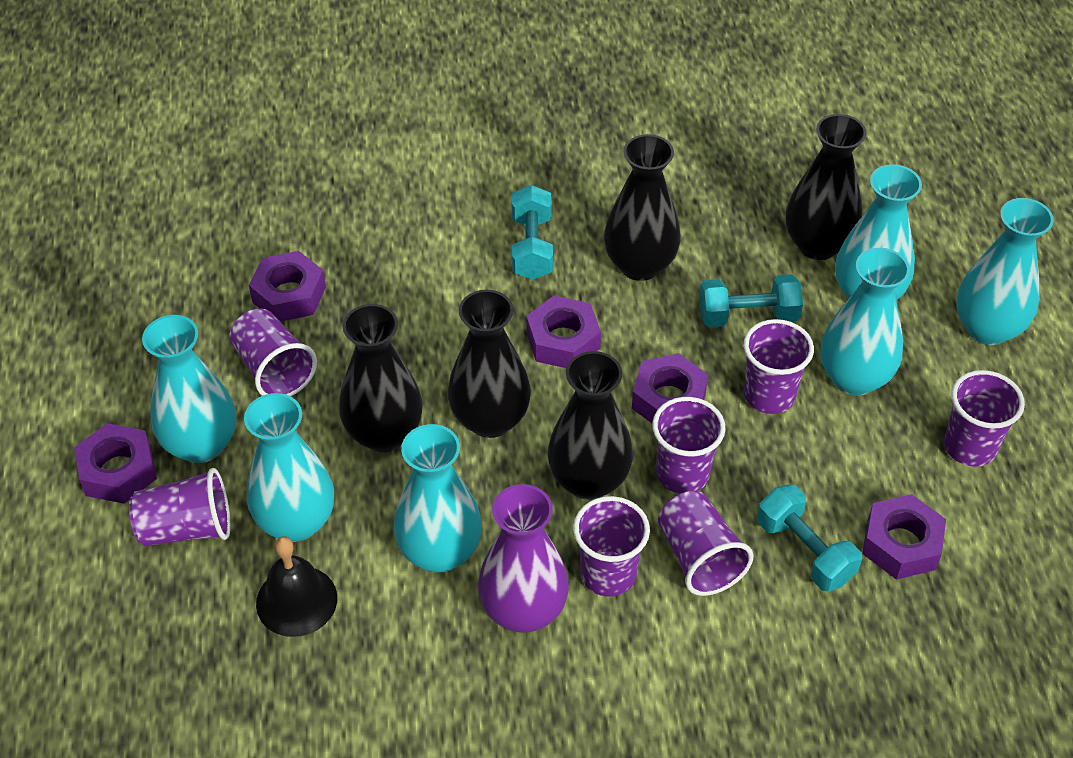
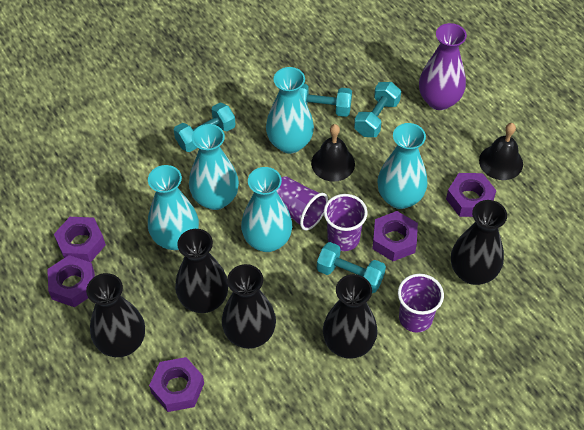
black bell: 1 -> 2
purple cup: 7 -> 3
turquoise dumbbell: 3 -> 4
turquoise vase: 6 -> 5

